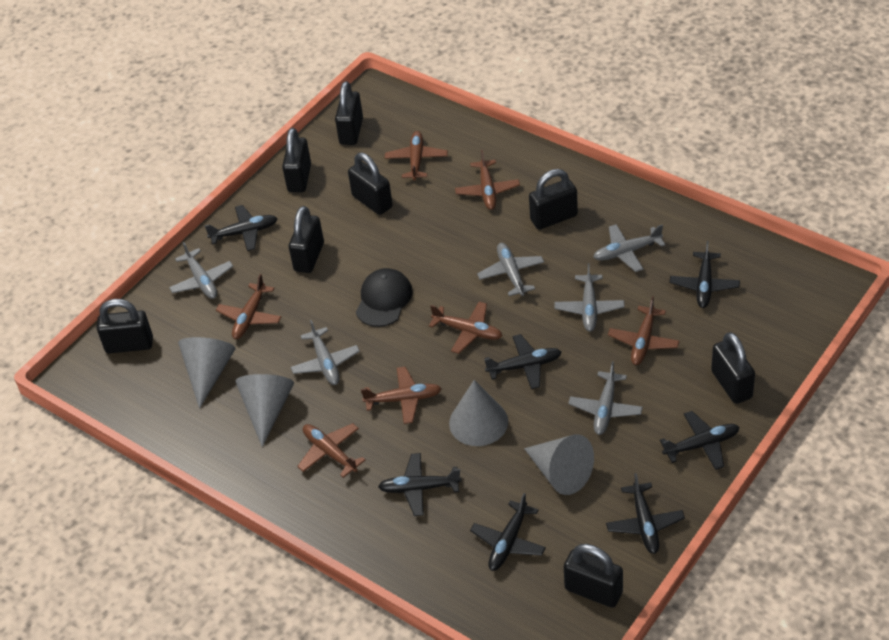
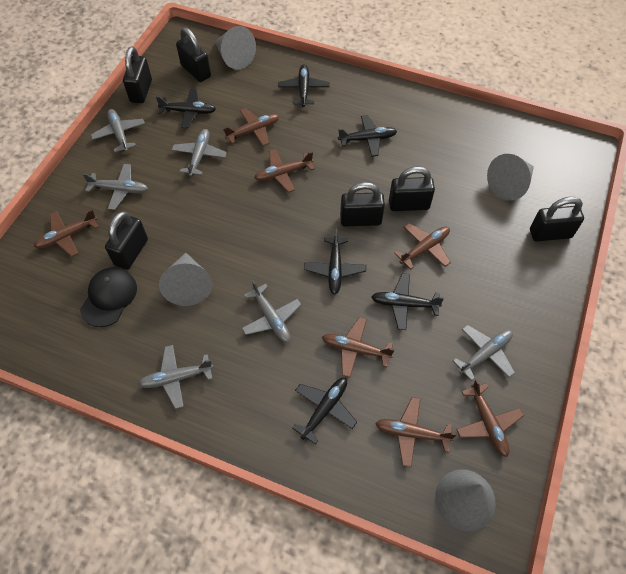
black padlock: 8 -> 6
black plane: 7 -> 6

